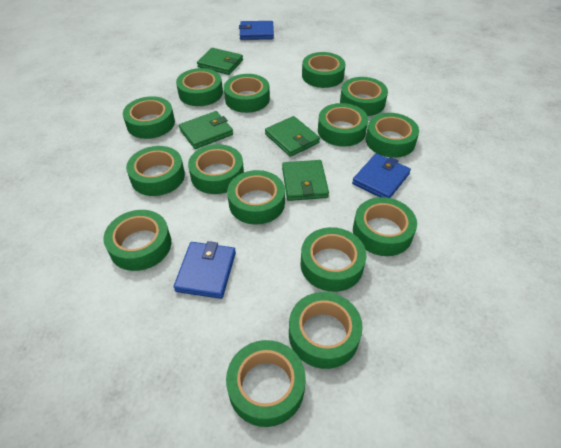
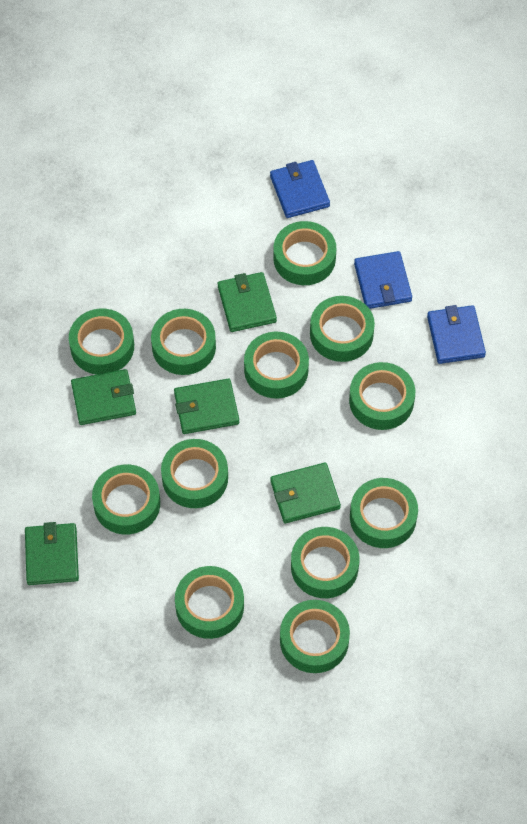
green tape: 15 -> 12
green wallet: 4 -> 5

